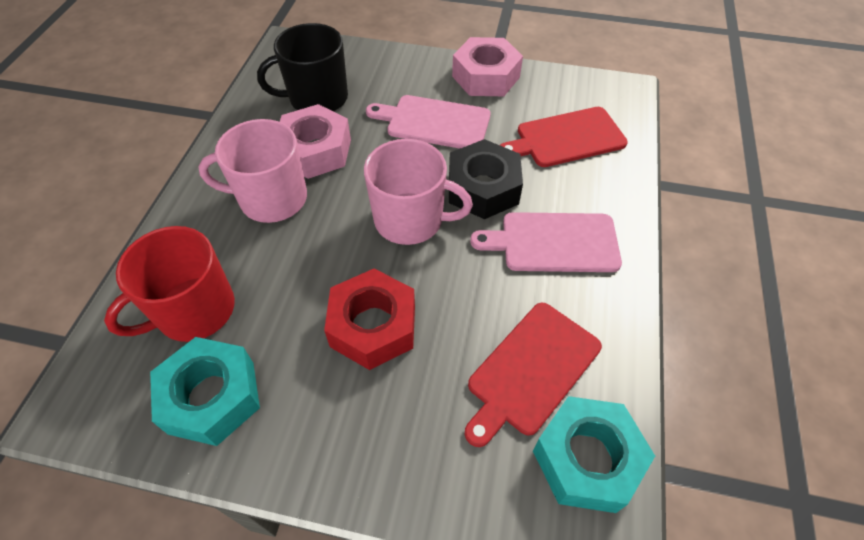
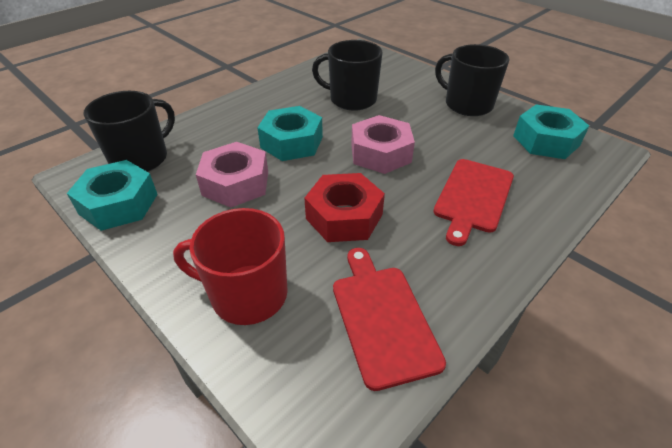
black mug: 1 -> 3
black nut: 1 -> 0
pink cutting board: 2 -> 0
pink mug: 2 -> 0
turquoise nut: 2 -> 3

